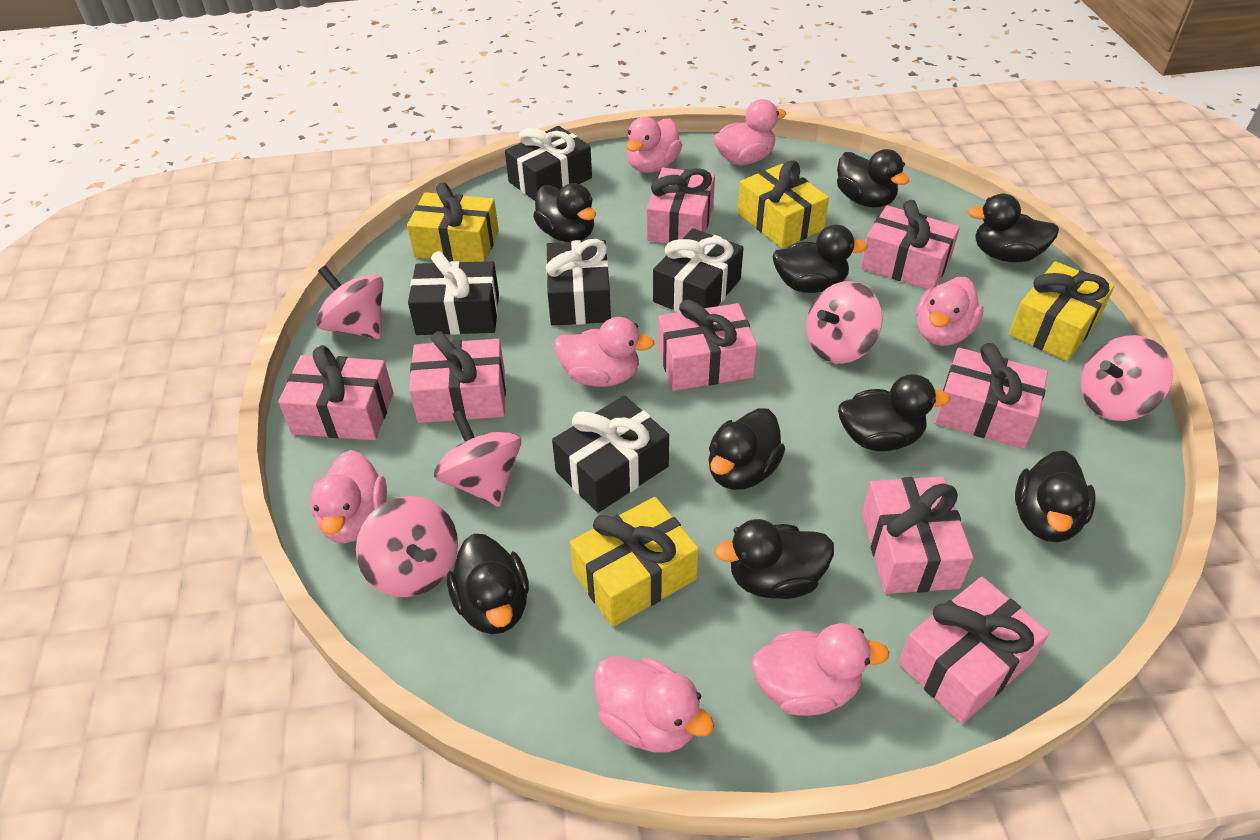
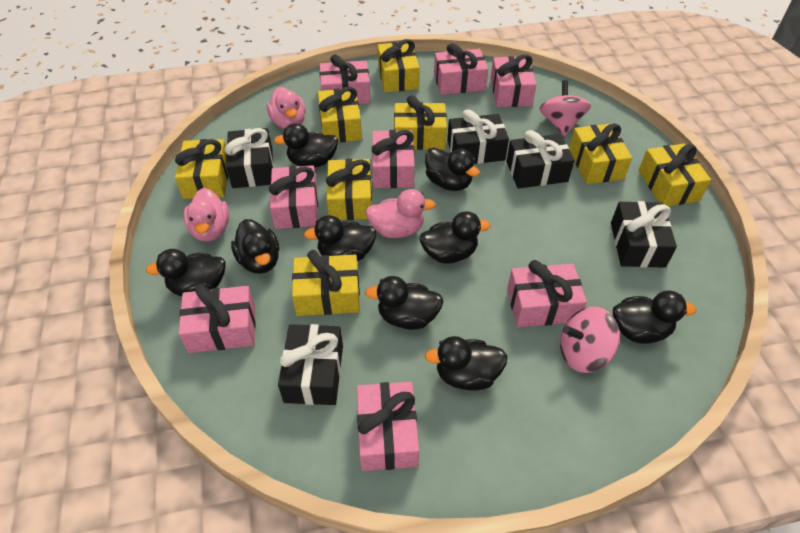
pink duck: 7 -> 3
pink spinning top: 5 -> 2
yellow gift: 4 -> 8

